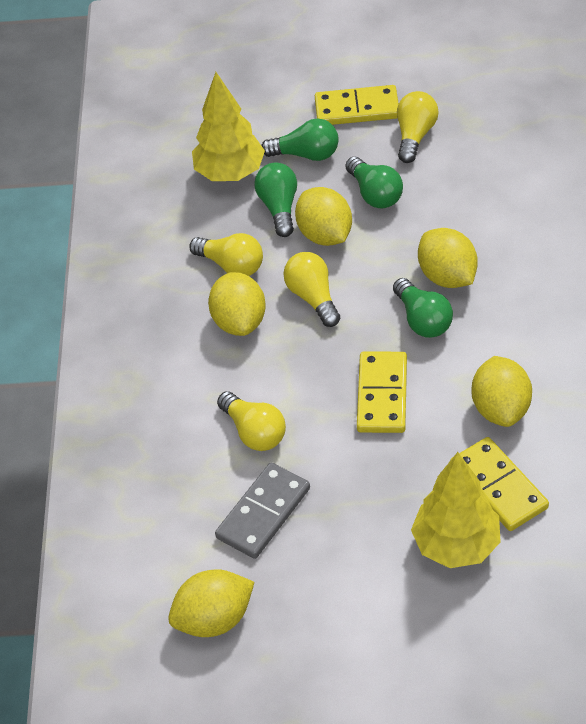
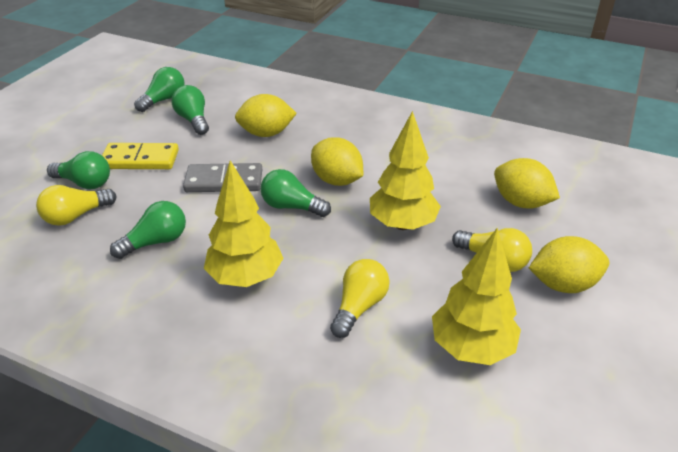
green light bulb: 4 -> 5
yellow domino: 3 -> 1
yellow lemon: 5 -> 4
yellow light bulb: 4 -> 3
yellow tree: 2 -> 3

